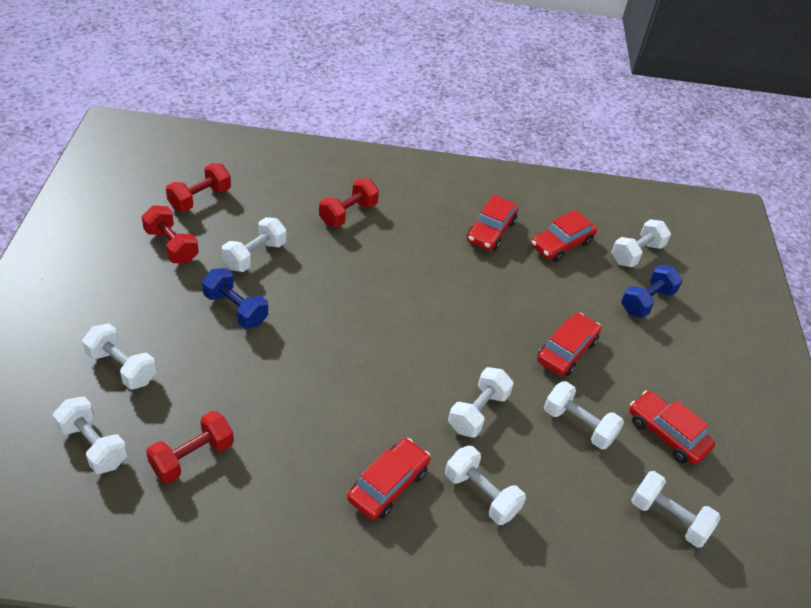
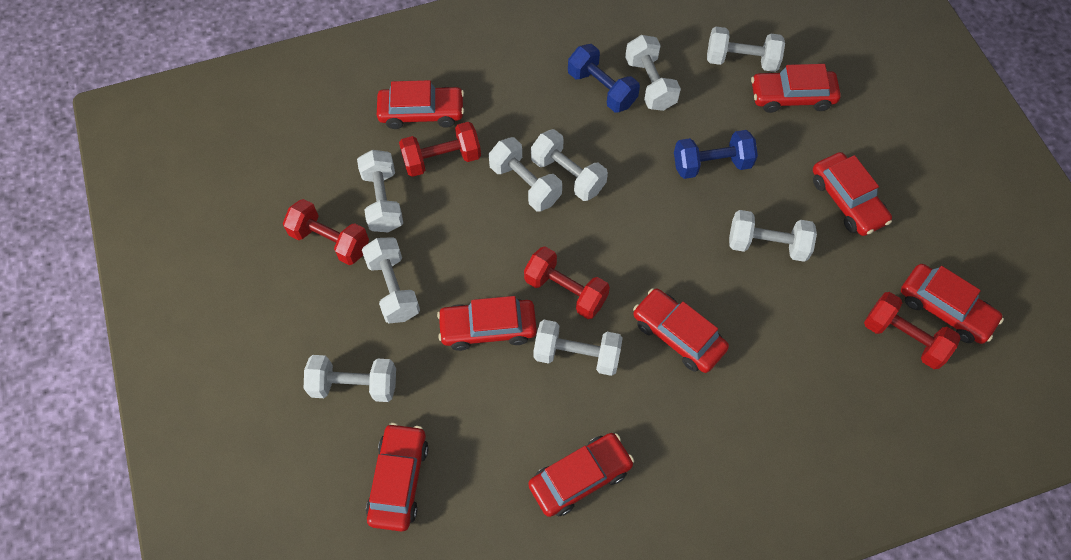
red car: 5 -> 8
white dumbbell: 8 -> 9

